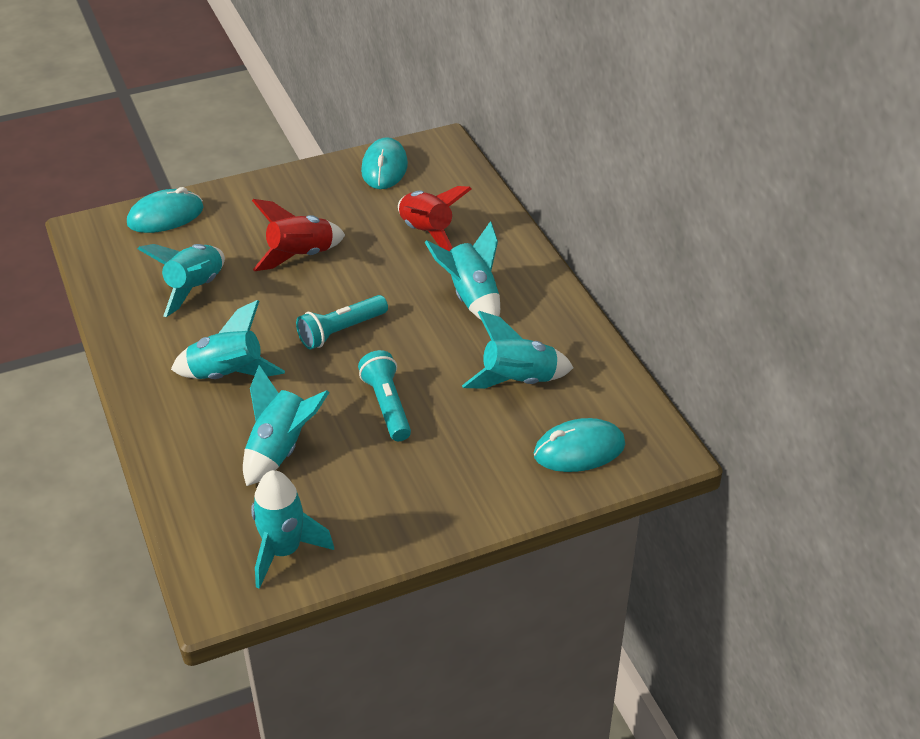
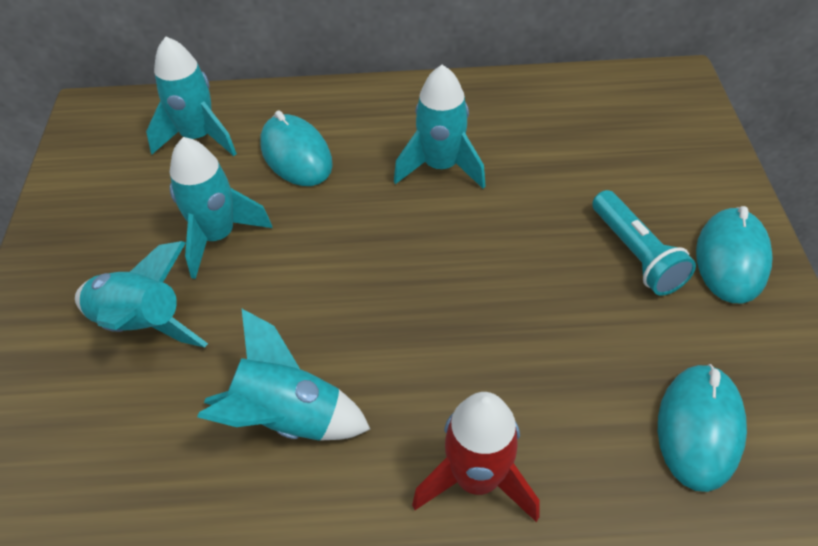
red rocket: 2 -> 1
turquoise flashlight: 2 -> 1
turquoise rocket: 6 -> 5

